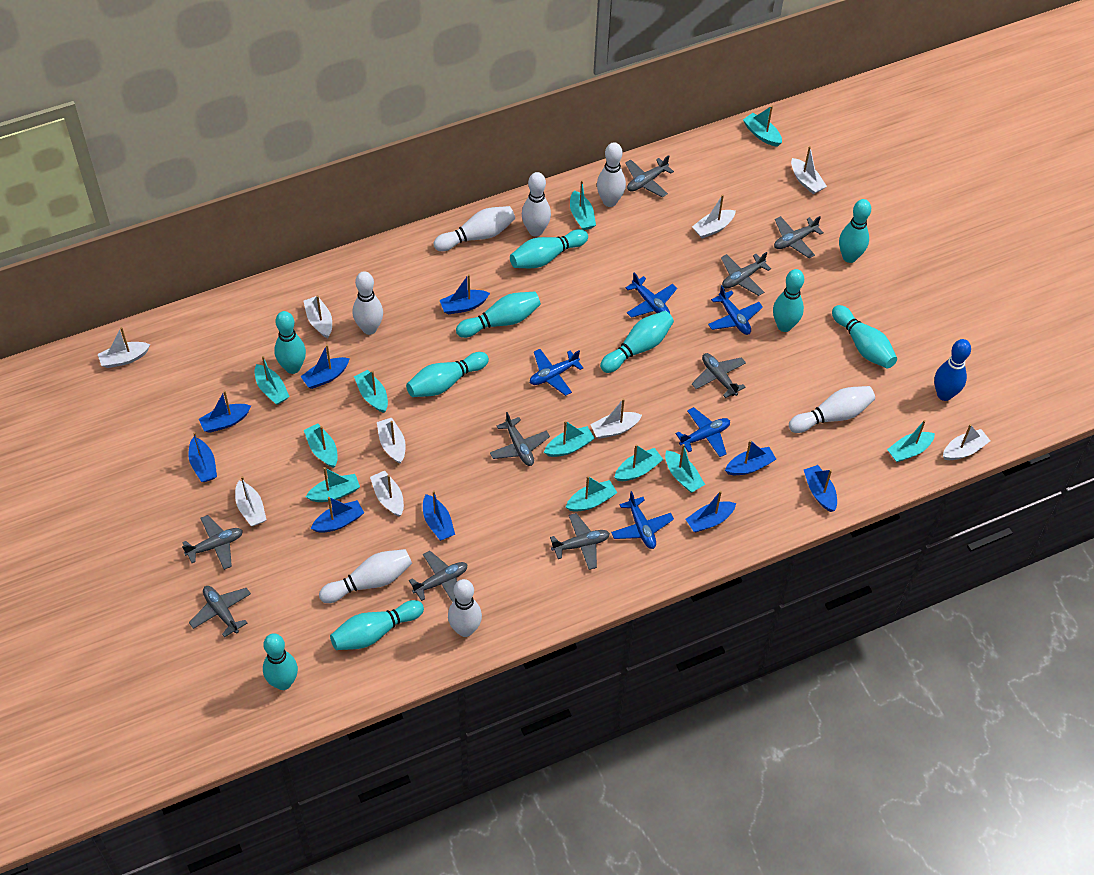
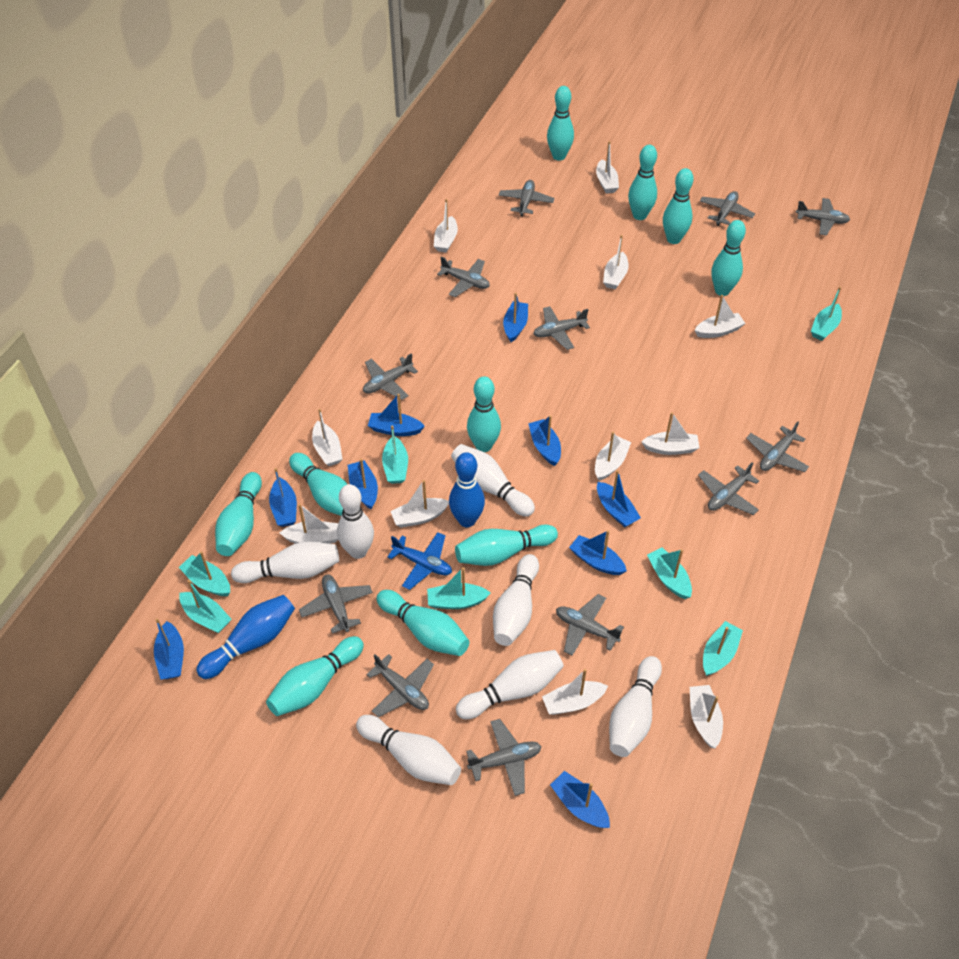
blue bowling pin: 1 -> 2
blue plane: 5 -> 1
grey plane: 9 -> 12
turquoise boat: 11 -> 7
white boat: 9 -> 11

